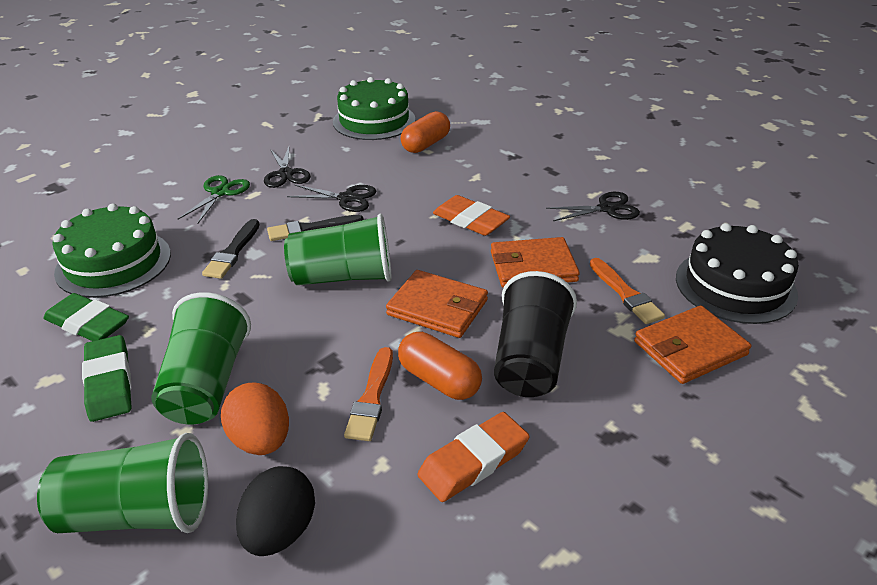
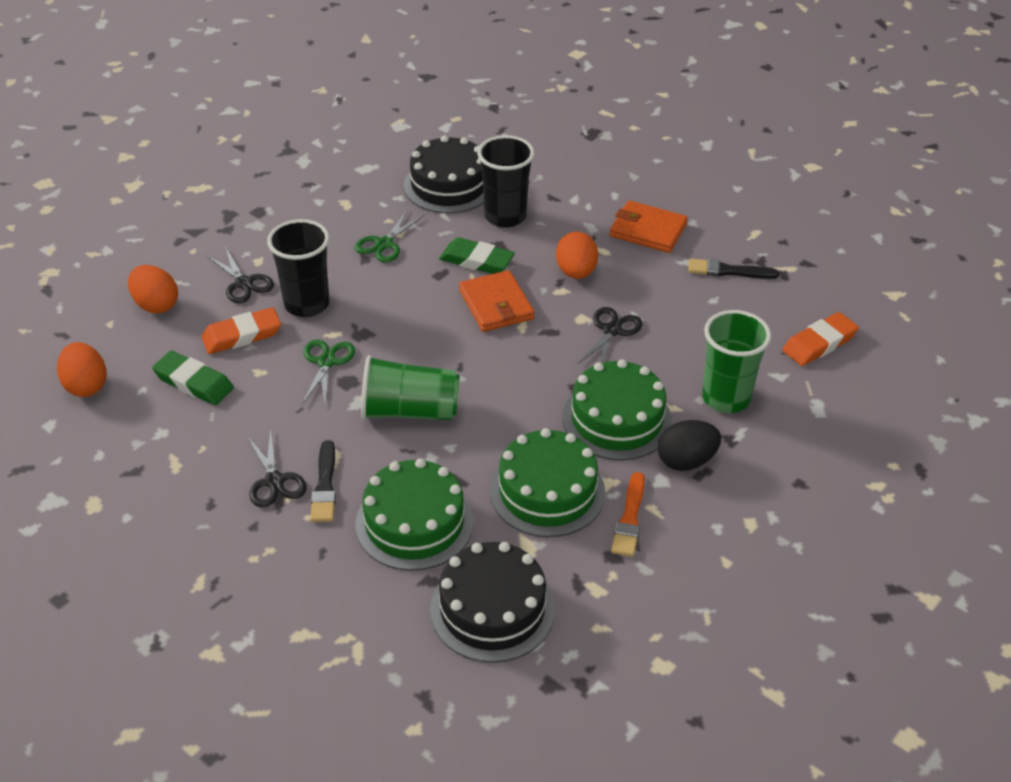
black cake: 1 -> 2
black cup: 1 -> 2
green cake: 2 -> 3
green cup: 3 -> 2
green scissors: 1 -> 2
orange brush: 2 -> 1
orange capsule: 2 -> 0
orange egg: 1 -> 3
orange wallet: 3 -> 2

